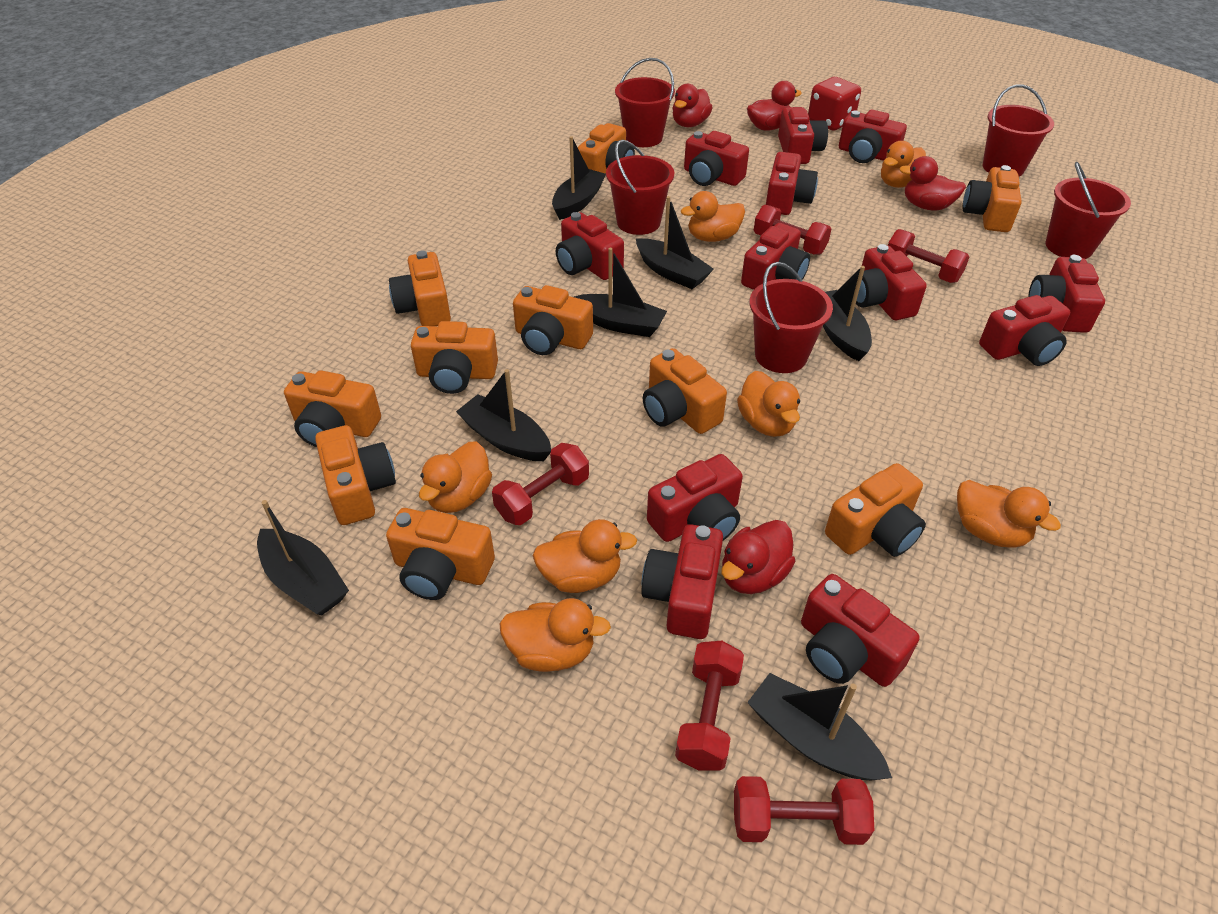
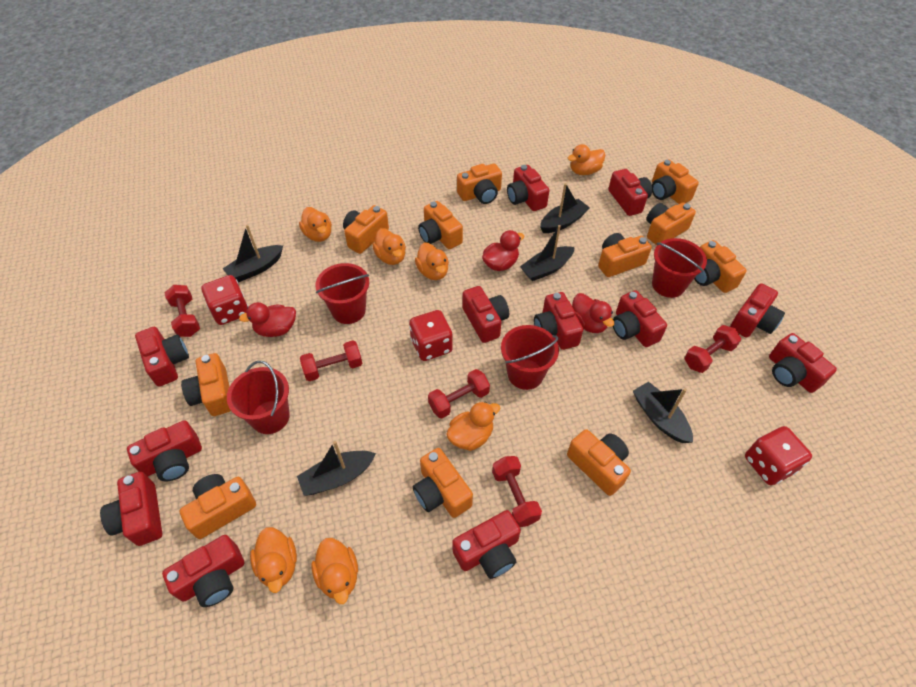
black boat: 7 -> 5
orange camera: 10 -> 11
red bucket: 5 -> 4
red dice: 1 -> 3
red duck: 4 -> 3

